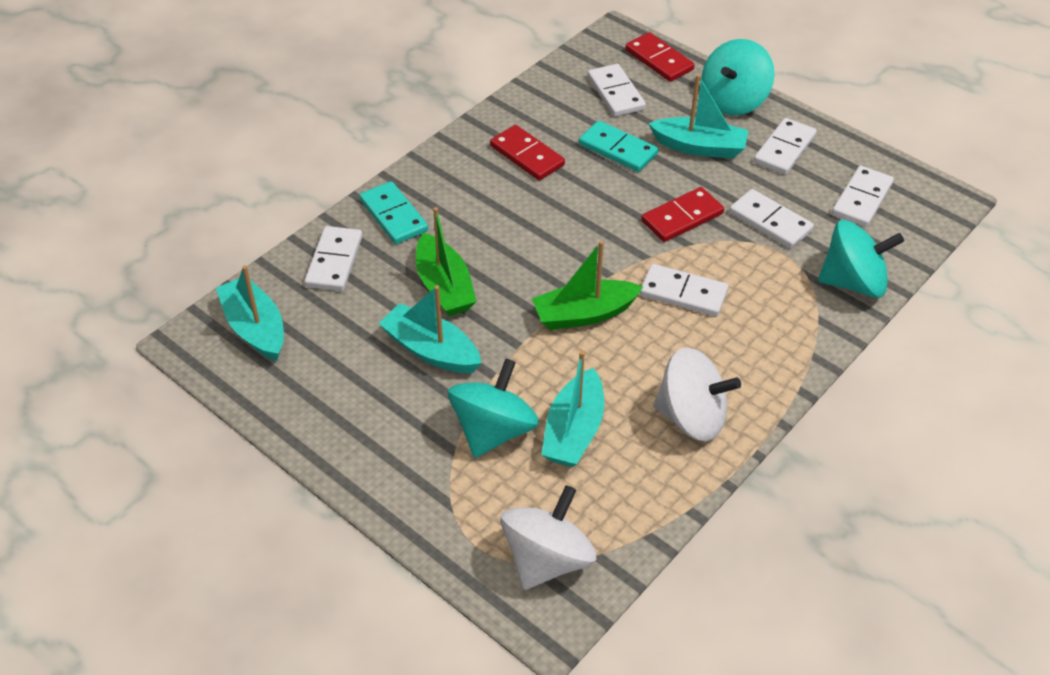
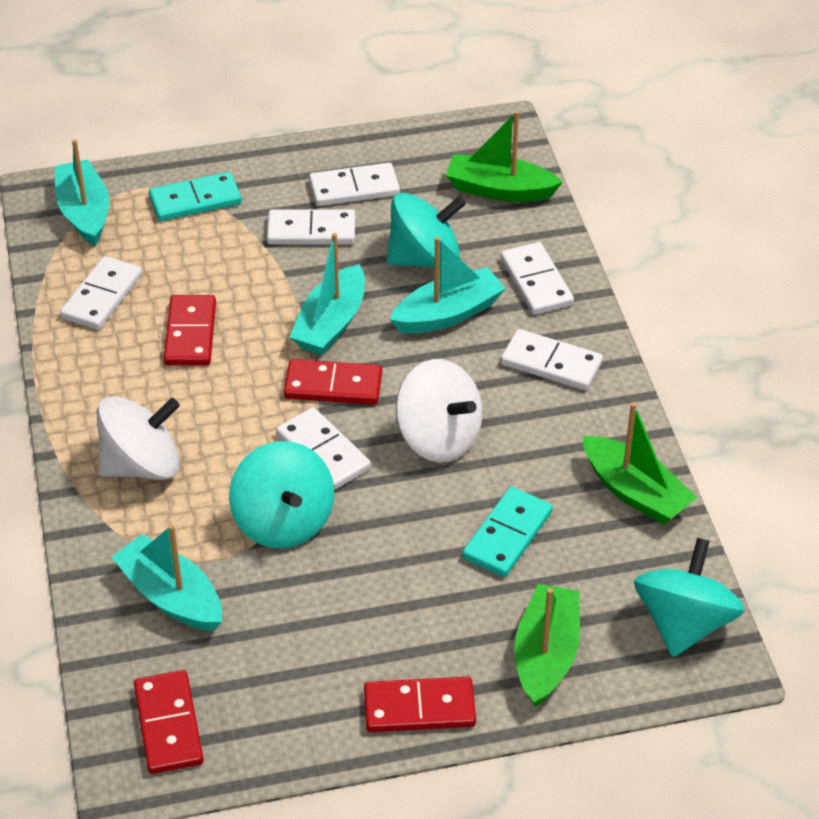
green boat: 2 -> 3
red domino: 3 -> 4

